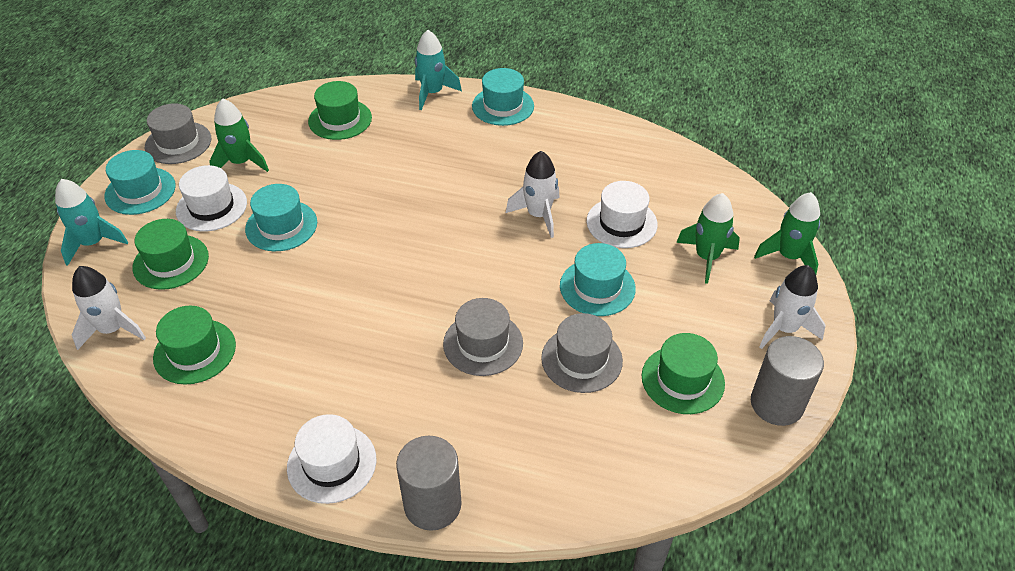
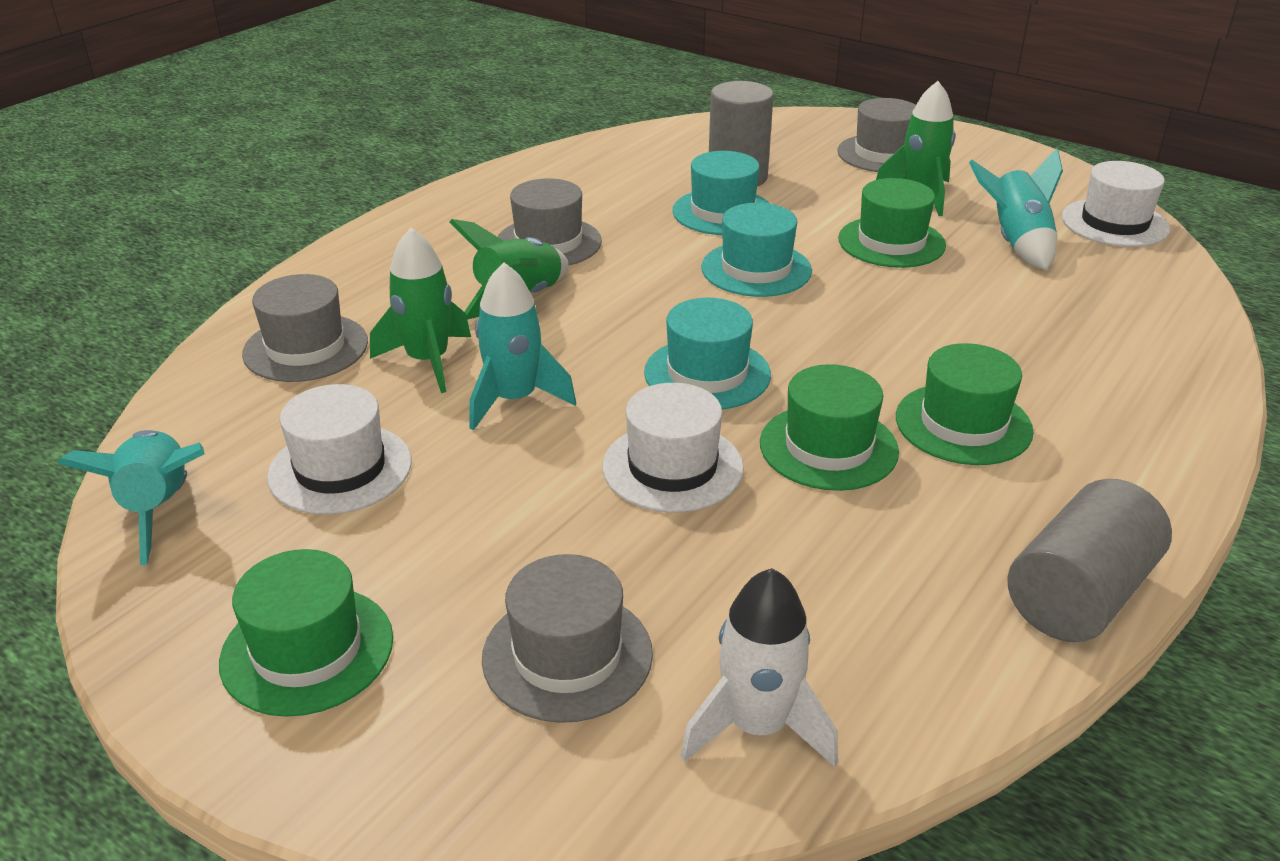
grey hat: 3 -> 4
turquoise hat: 4 -> 3
turquoise rocket: 2 -> 3
white rocket: 3 -> 1

